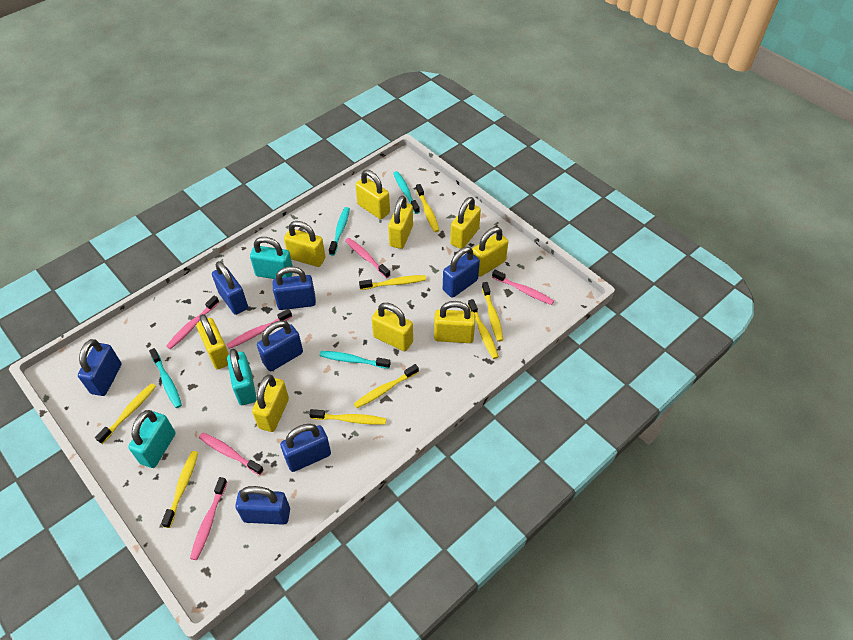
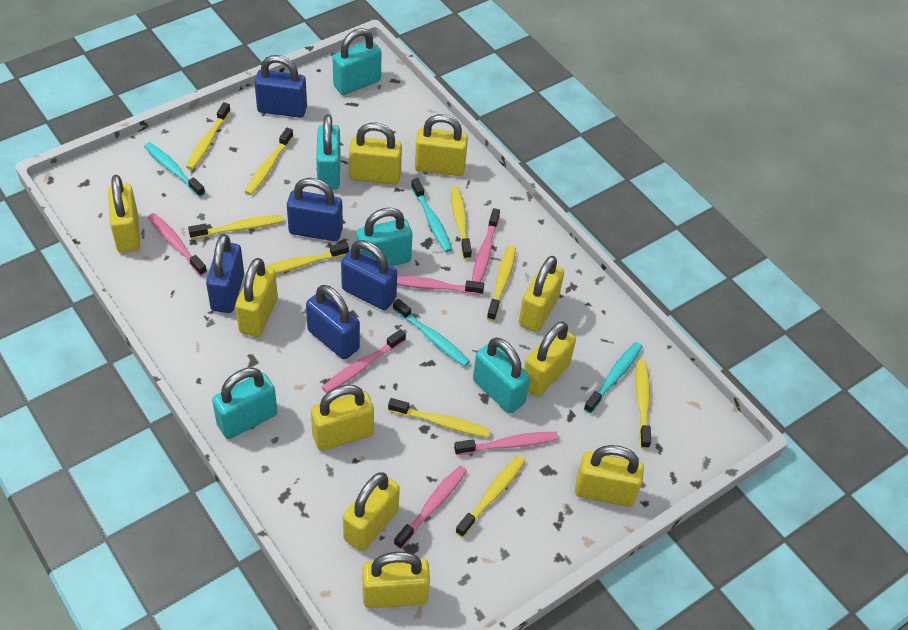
blue padlock: 7 -> 5
turquoise padlock: 3 -> 5
yellow padlock: 9 -> 10
yellow toothbrush: 8 -> 9

